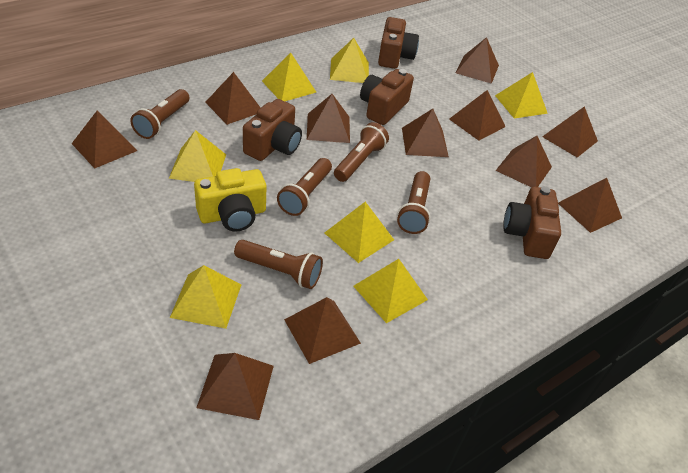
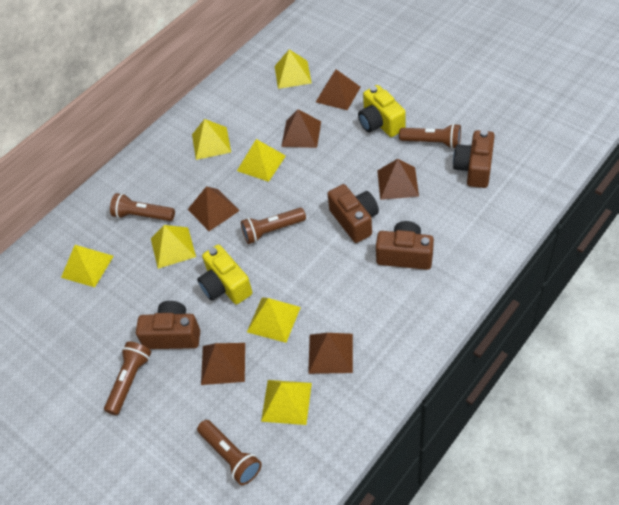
brown pyramid: 11 -> 6
yellow camera: 1 -> 2

